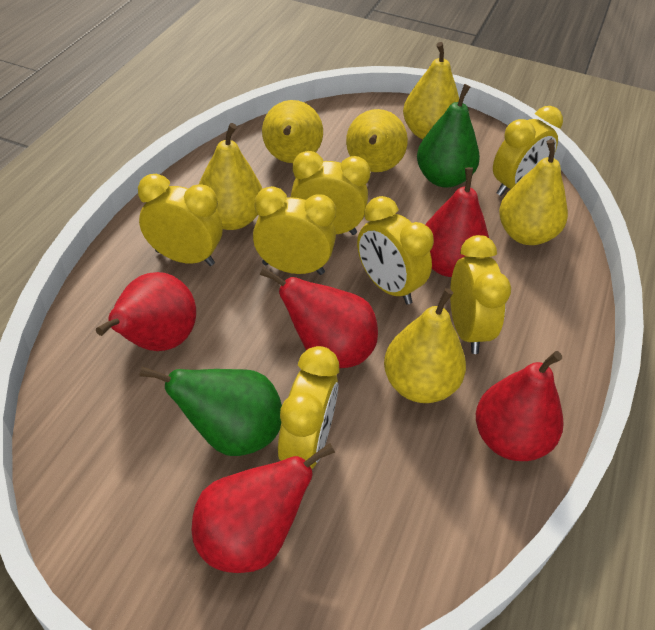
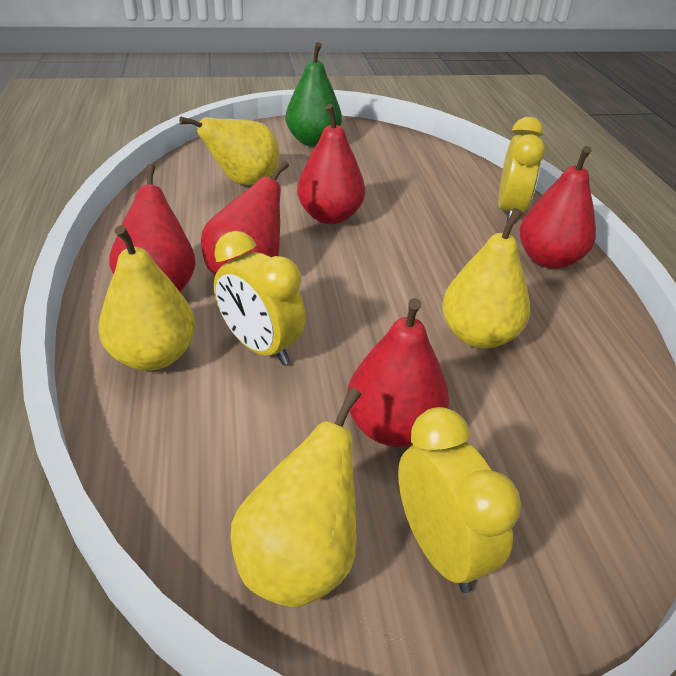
green pear: 2 -> 1
yellow clock: 7 -> 3
yellow pear: 6 -> 4

